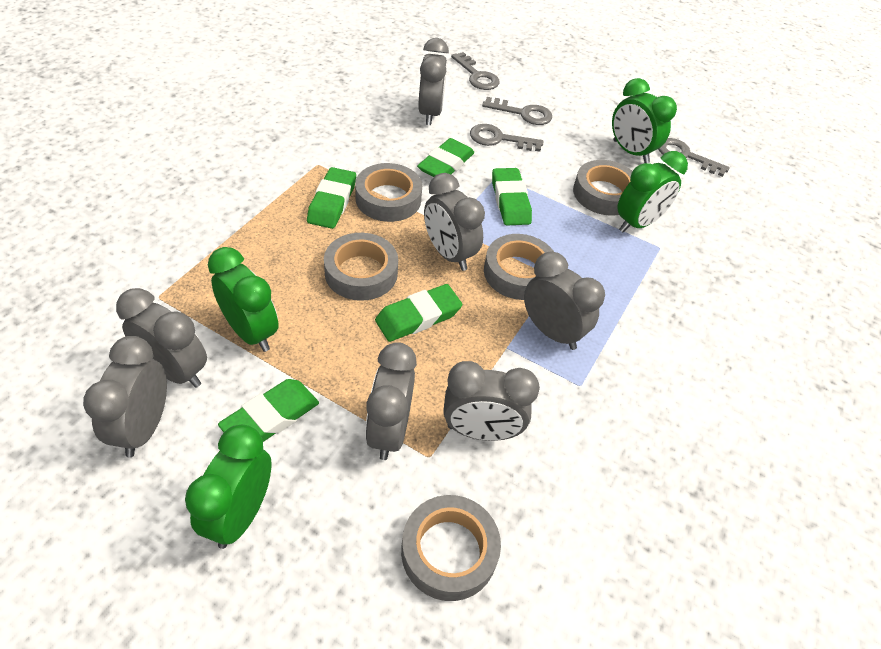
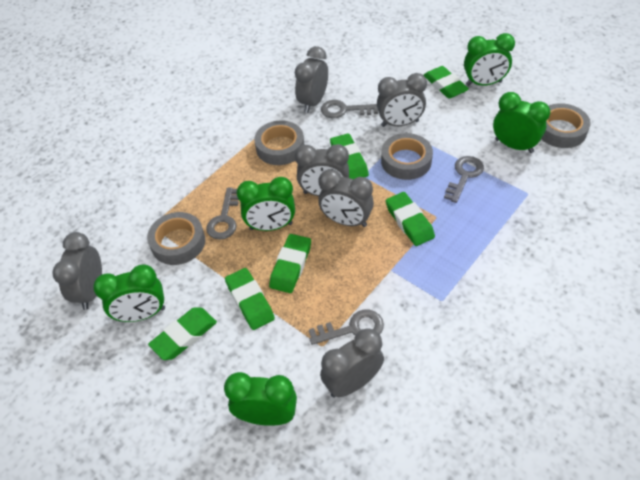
green clock: 4 -> 5
green eraser: 5 -> 6
grey clock: 7 -> 6
grey tape: 5 -> 4

